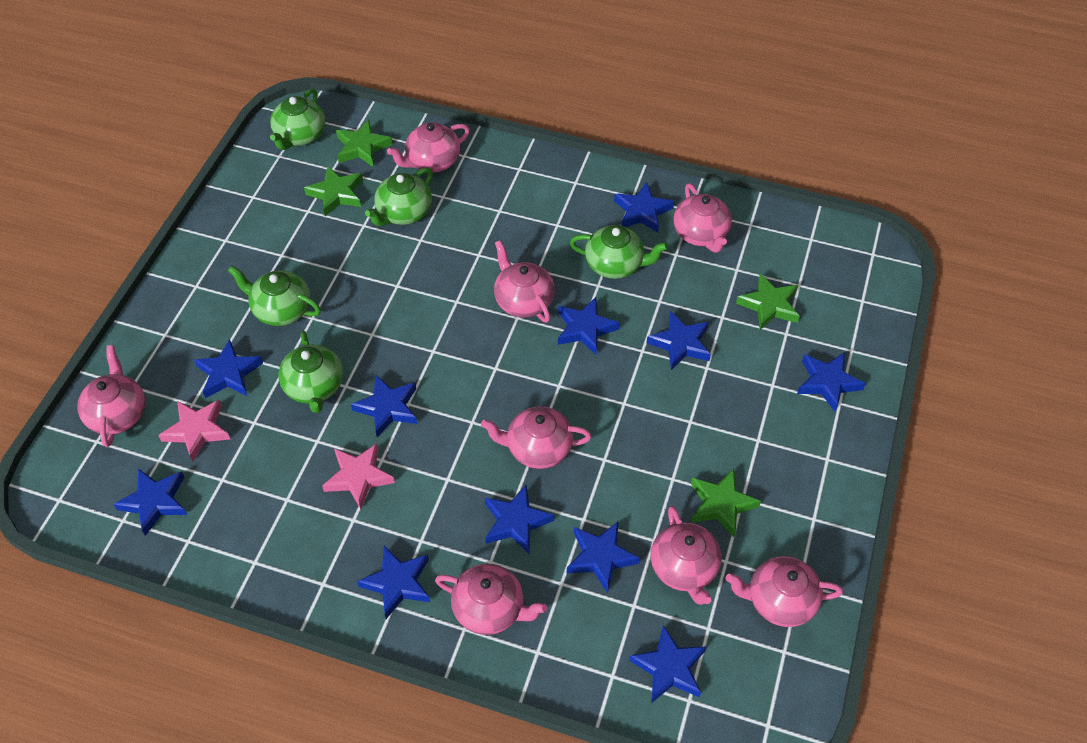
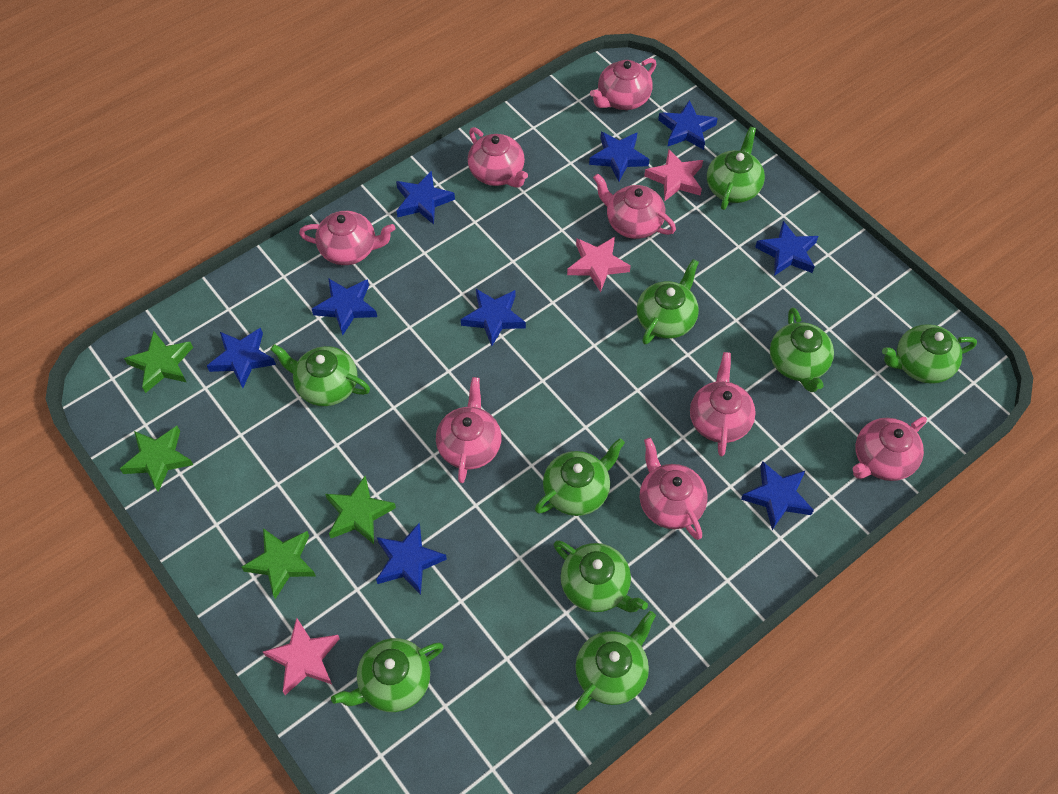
blue star: 11 -> 9
green teapot: 5 -> 9
pink star: 2 -> 3

